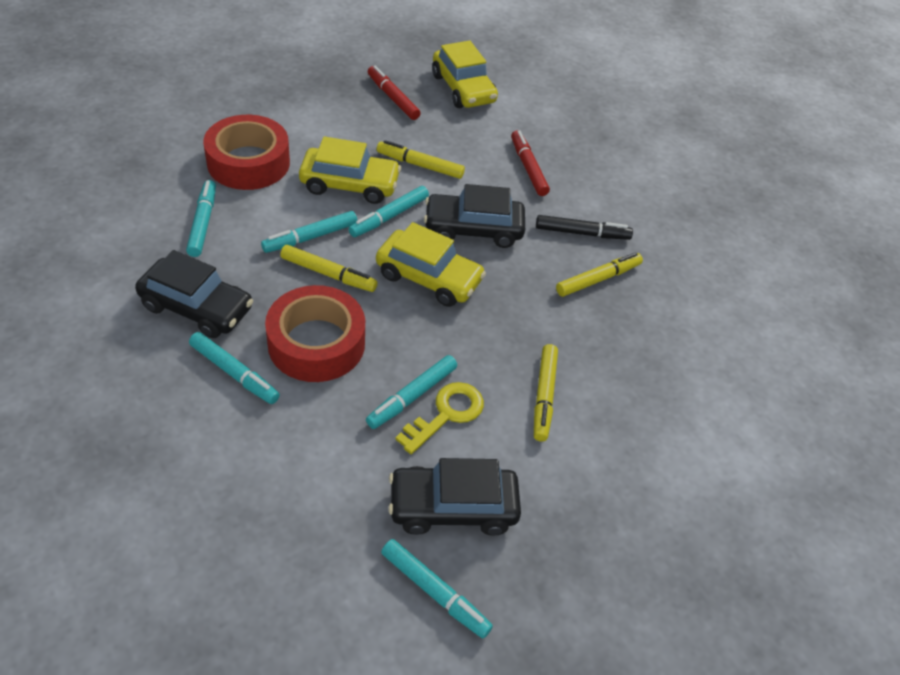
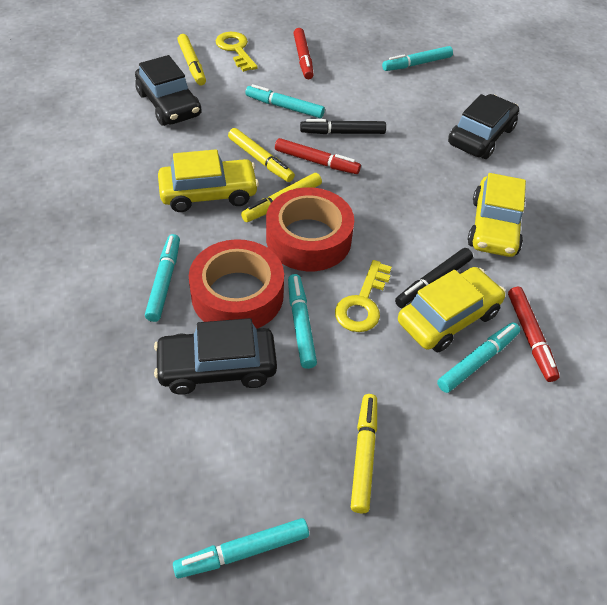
black marker: 1 -> 2
red marker: 2 -> 3
yellow key: 1 -> 2

